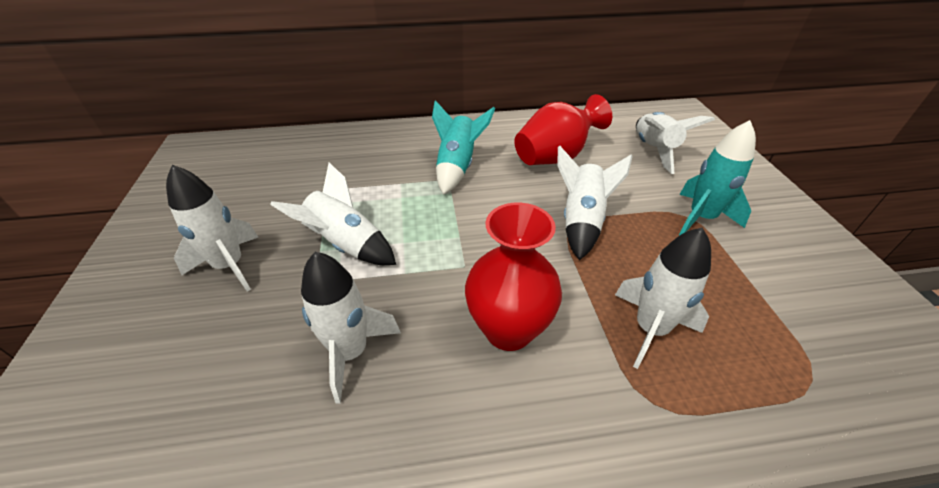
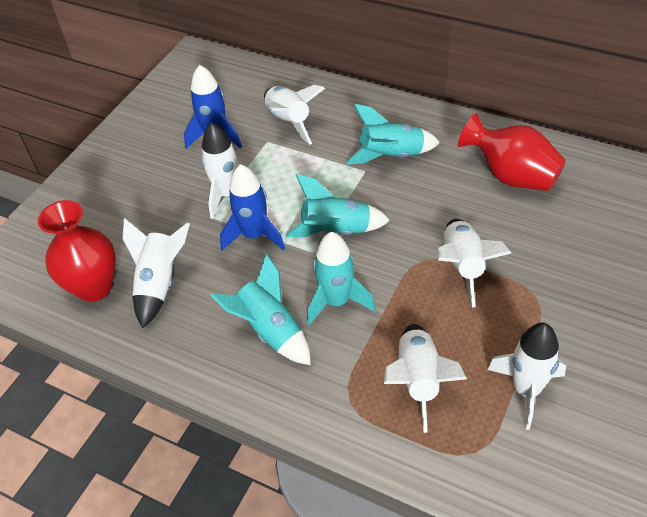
blue rocket: 0 -> 2
turquoise rocket: 2 -> 4

